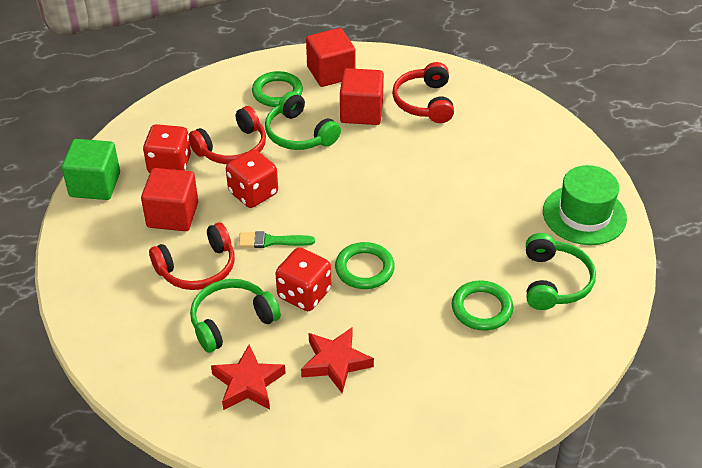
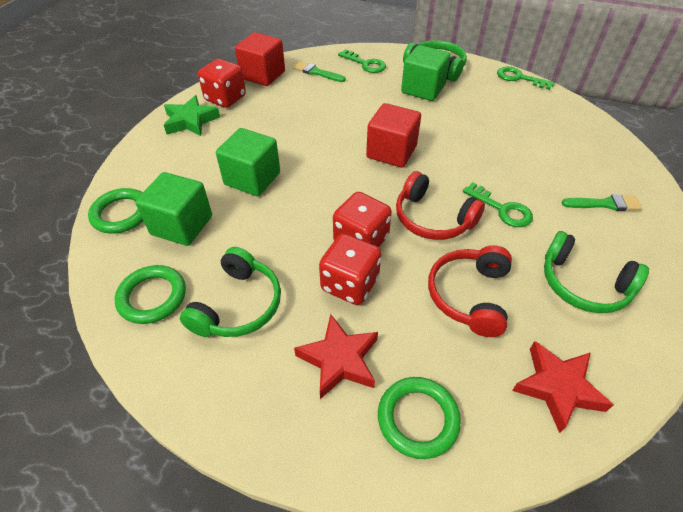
green brush: 1 -> 2
green cube: 1 -> 3
green hat: 1 -> 0
green key: 0 -> 3
green star: 0 -> 1
red cube: 3 -> 2
red headphones: 3 -> 2

